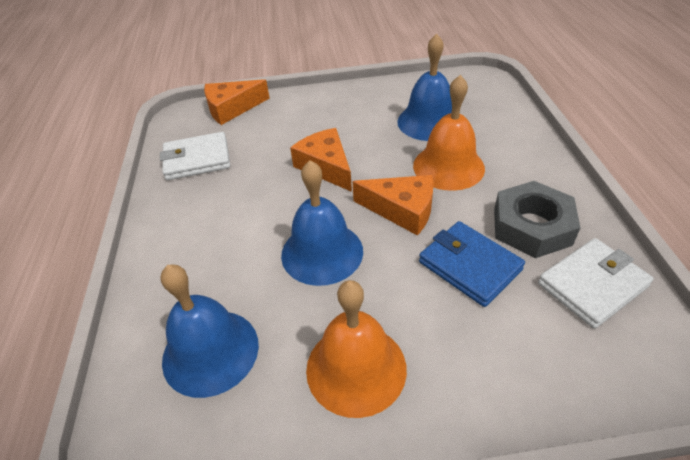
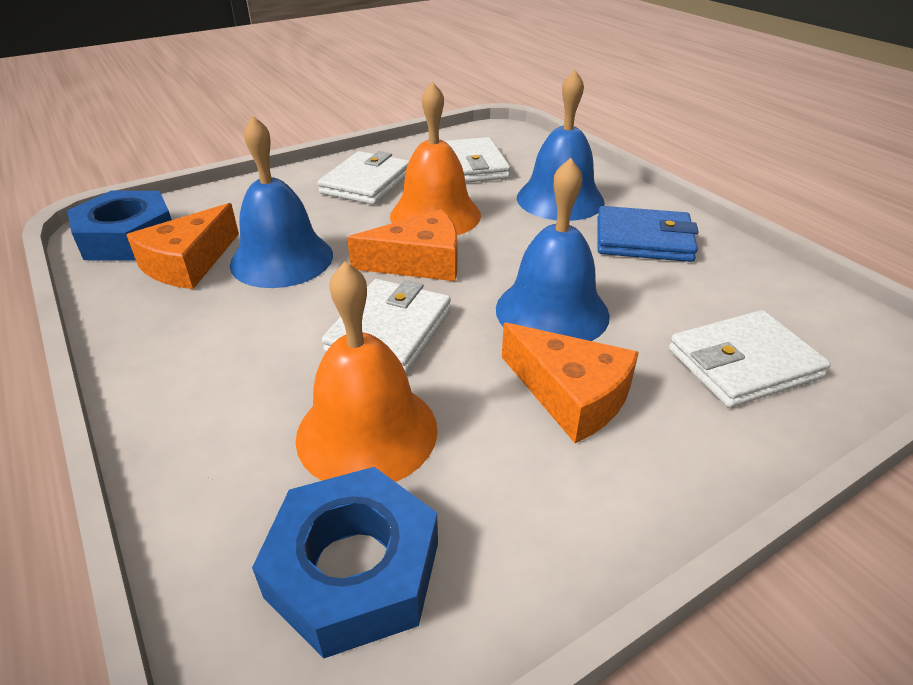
blue nut: 0 -> 2
grey nut: 1 -> 0
white wallet: 2 -> 4

